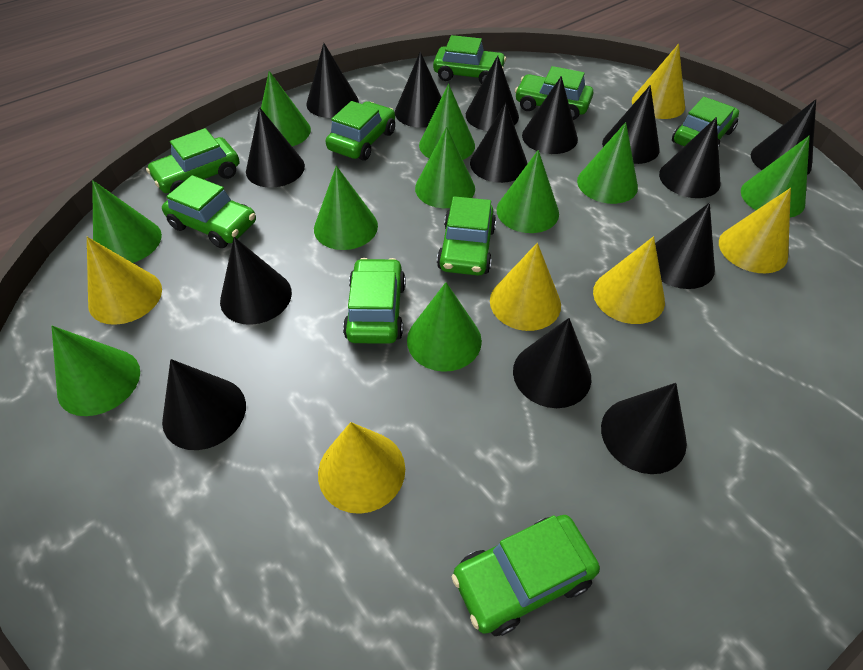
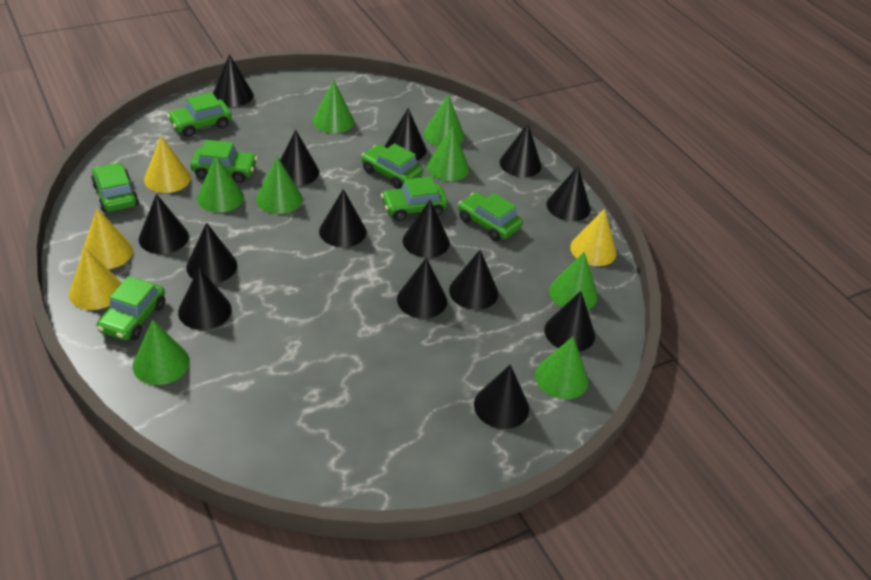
green car: 9 -> 7
green cone: 10 -> 8
yellow cone: 6 -> 4

